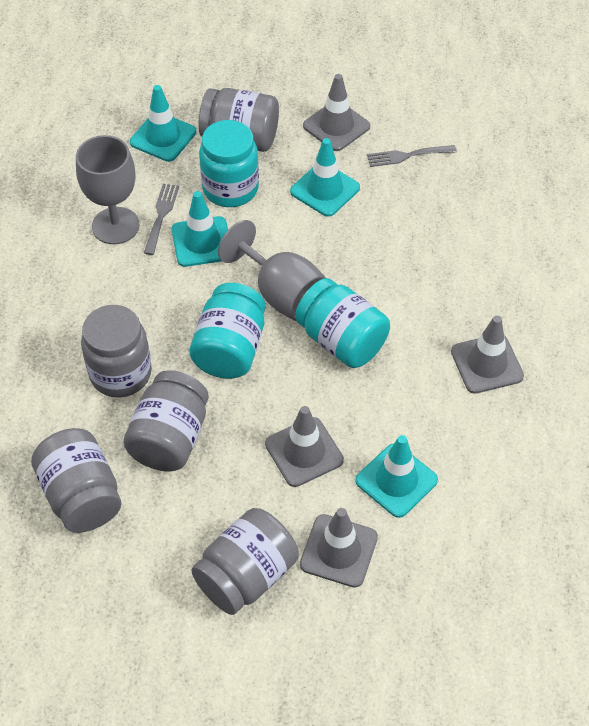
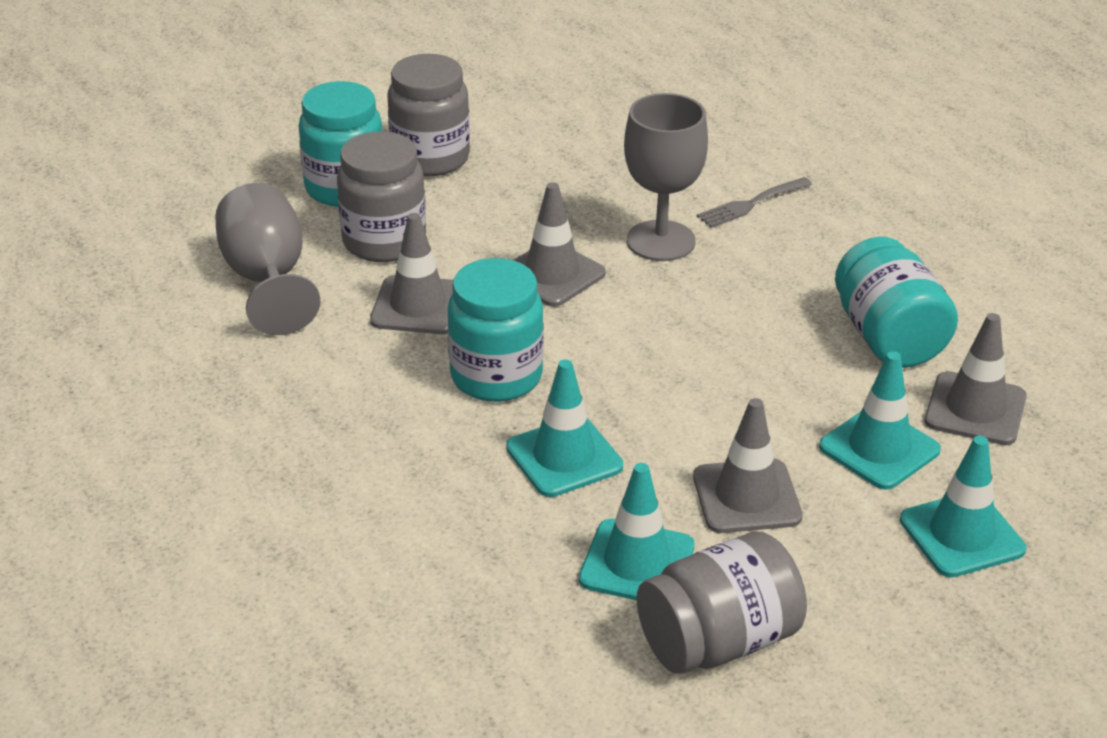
grey fork: 2 -> 1
grey jar: 5 -> 3

